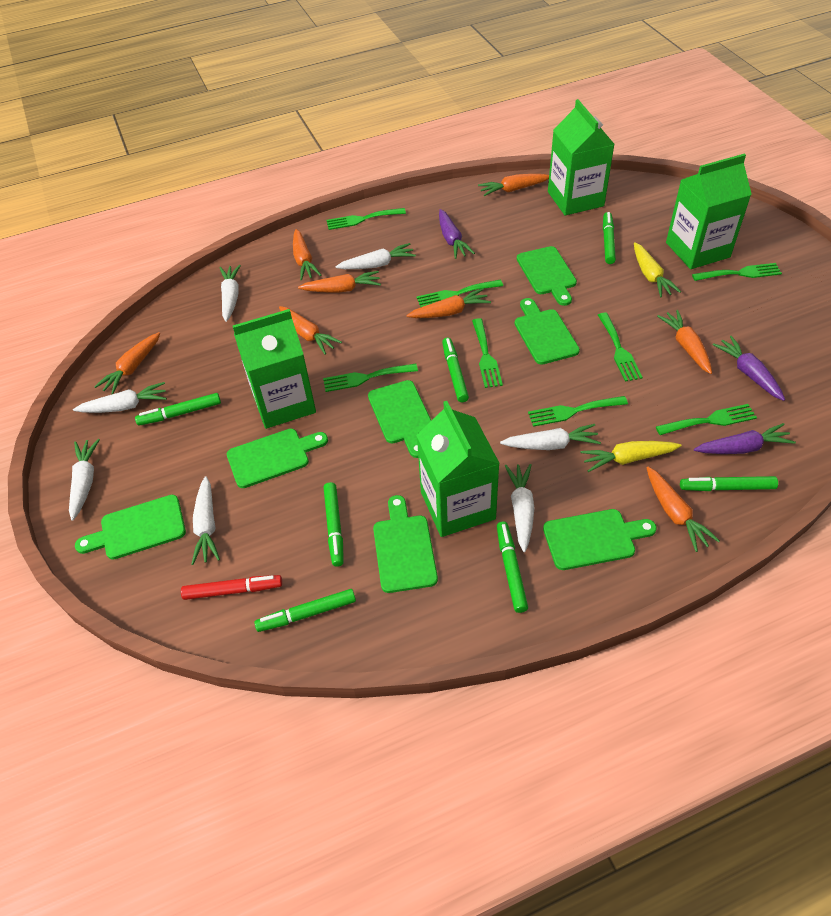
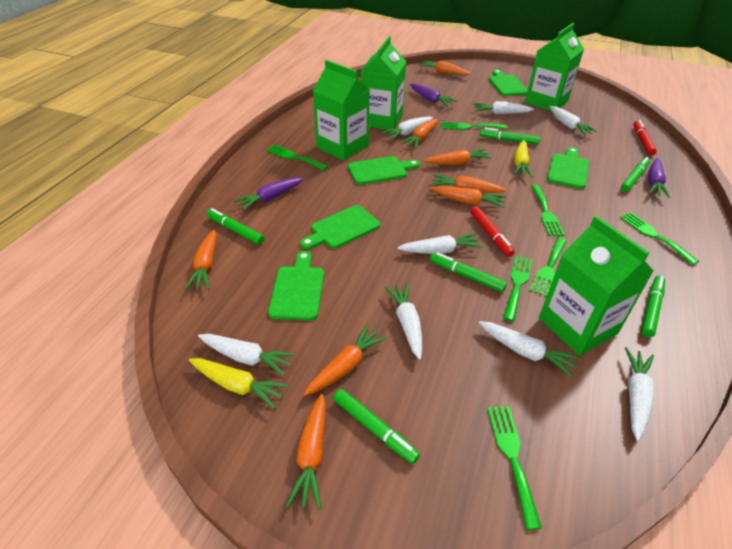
green cutting board: 7 -> 5
green fork: 8 -> 7
green marker: 7 -> 6
red marker: 1 -> 2
white carrot: 7 -> 8

